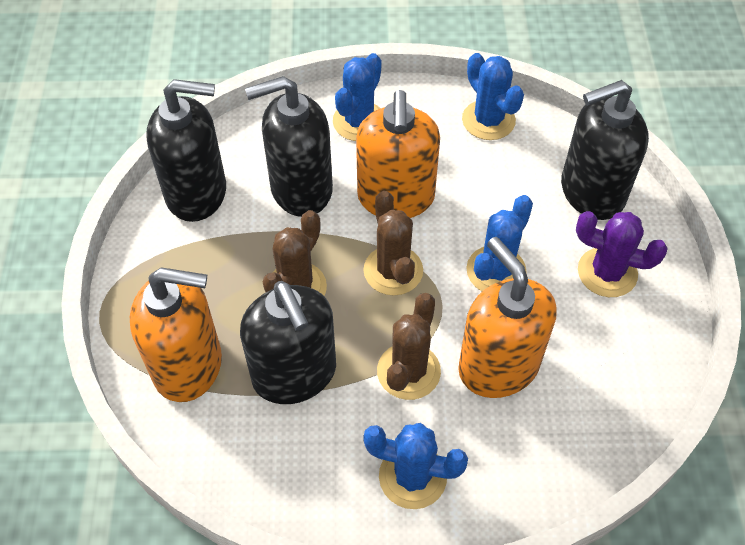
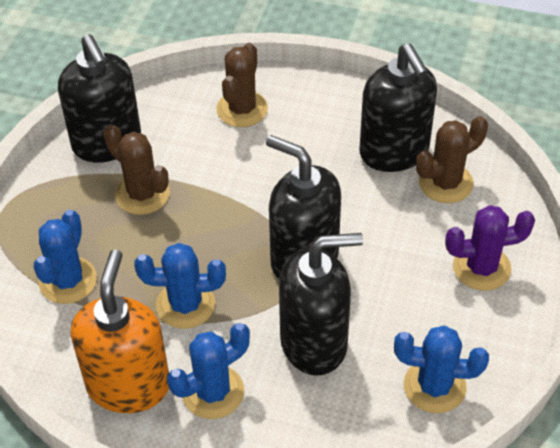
orange soap dispenser: 3 -> 1

